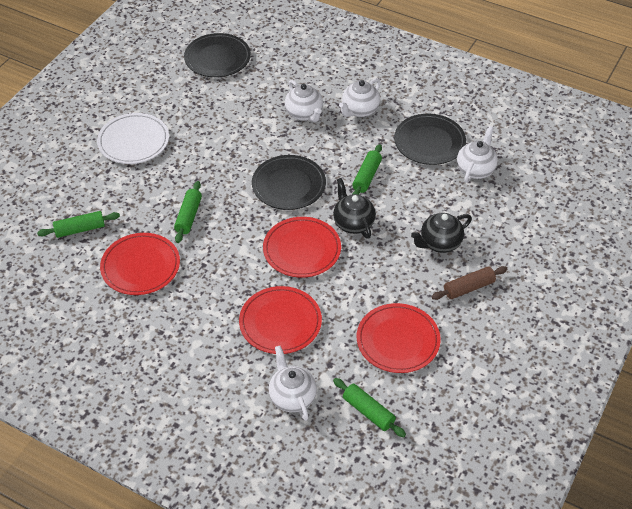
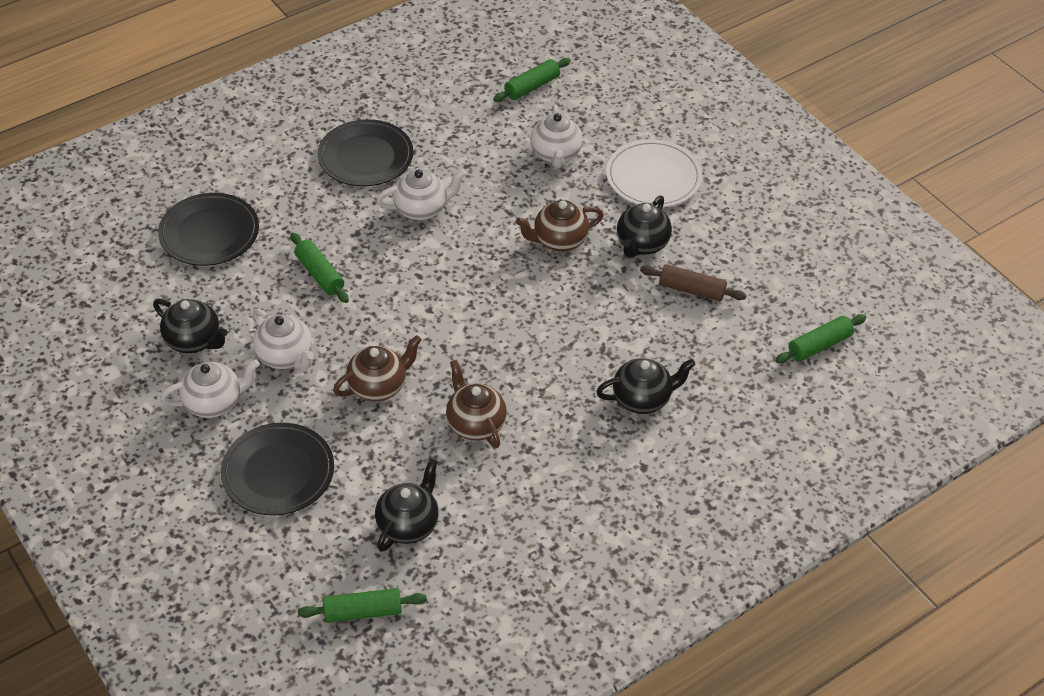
black teapot: 2 -> 4
brown teapot: 0 -> 3
red plate: 4 -> 0

